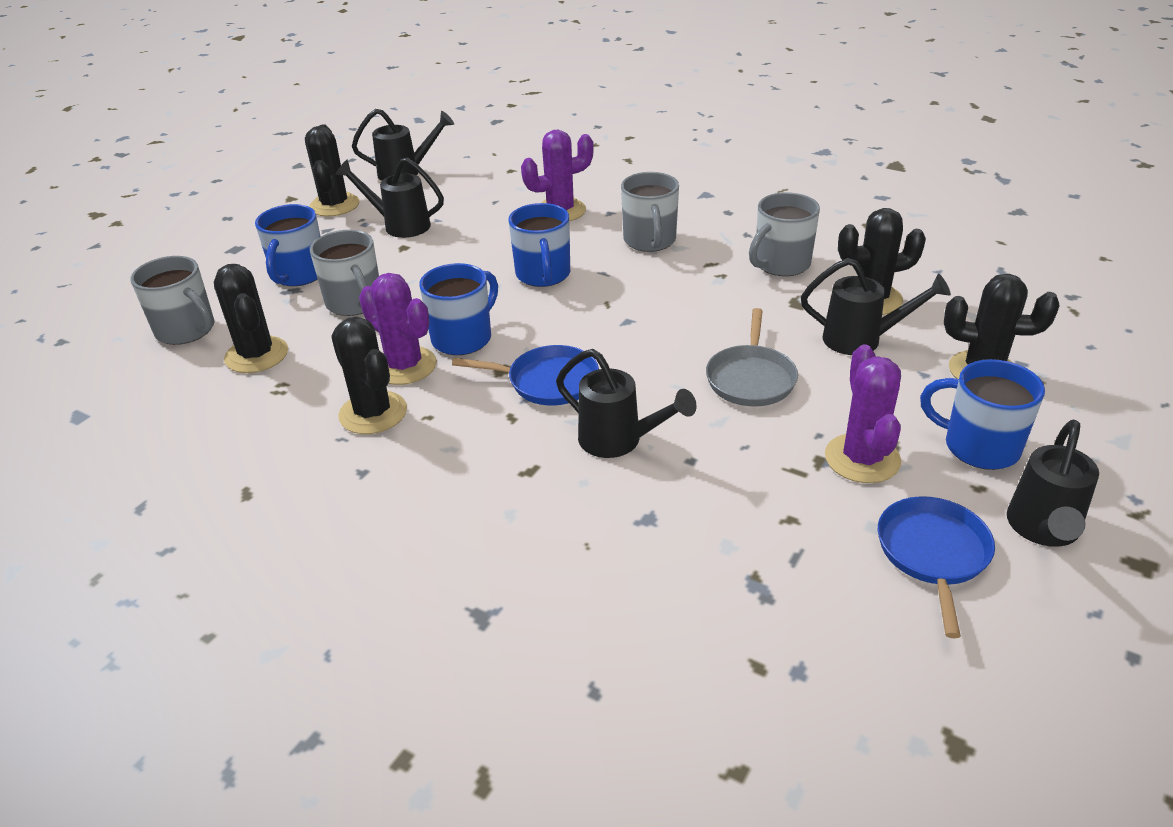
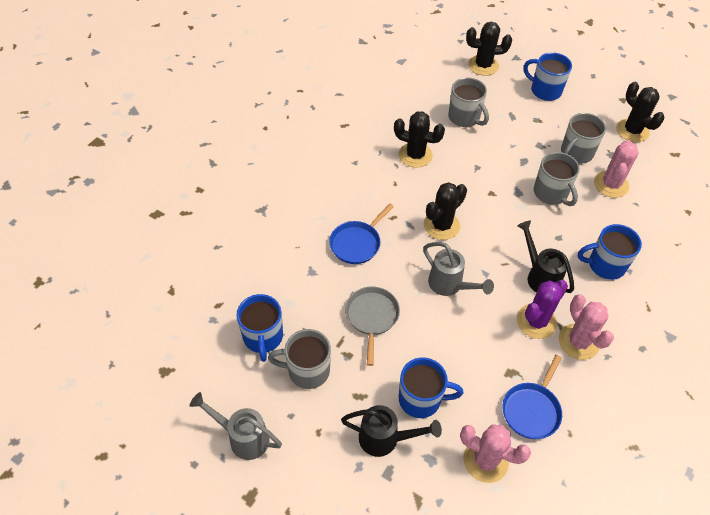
black cactus: 5 -> 4
black watering can: 5 -> 2
grey watering can: 0 -> 2
pink cactus: 0 -> 3
purple cactus: 3 -> 1

